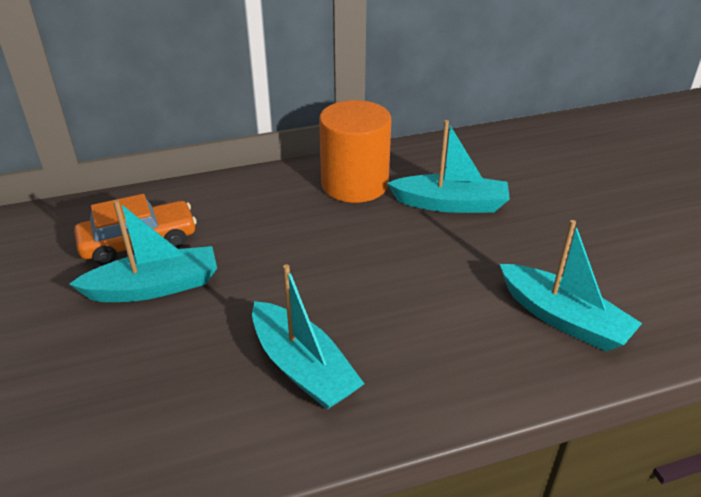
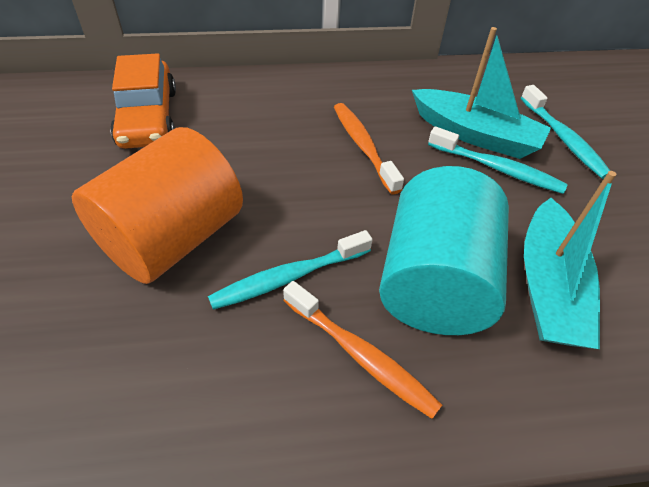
orange toothbrush: 0 -> 2
turquoise boat: 4 -> 2
turquoise cylinder: 0 -> 1
turquoise toothbrush: 0 -> 3

